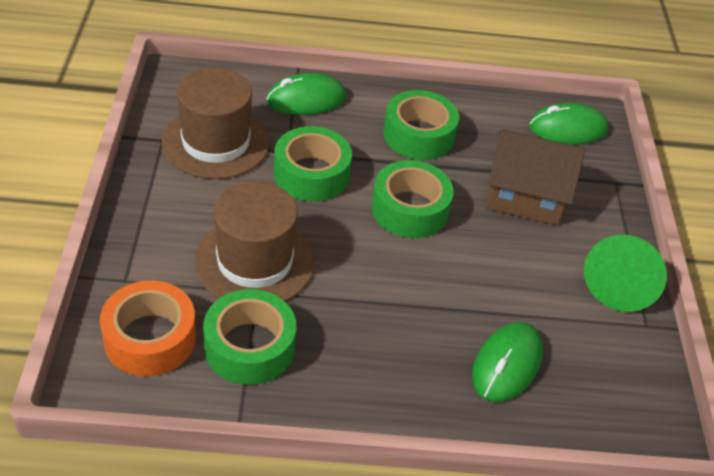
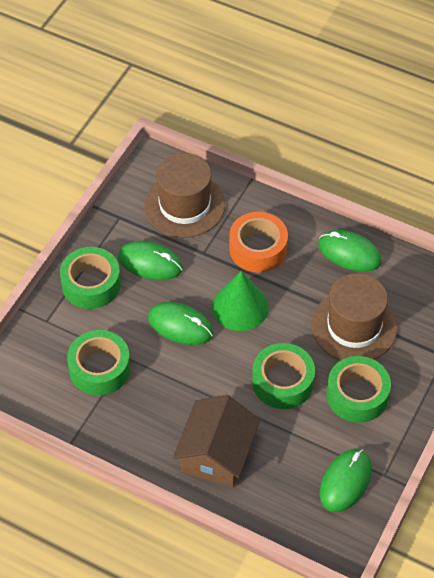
green mouse: 3 -> 4

